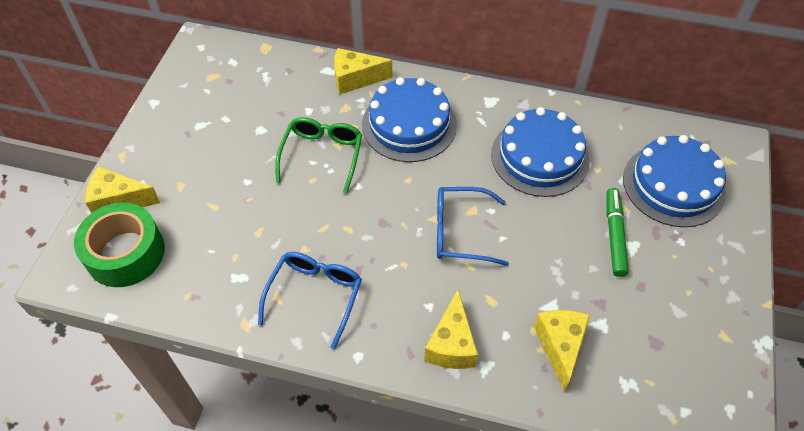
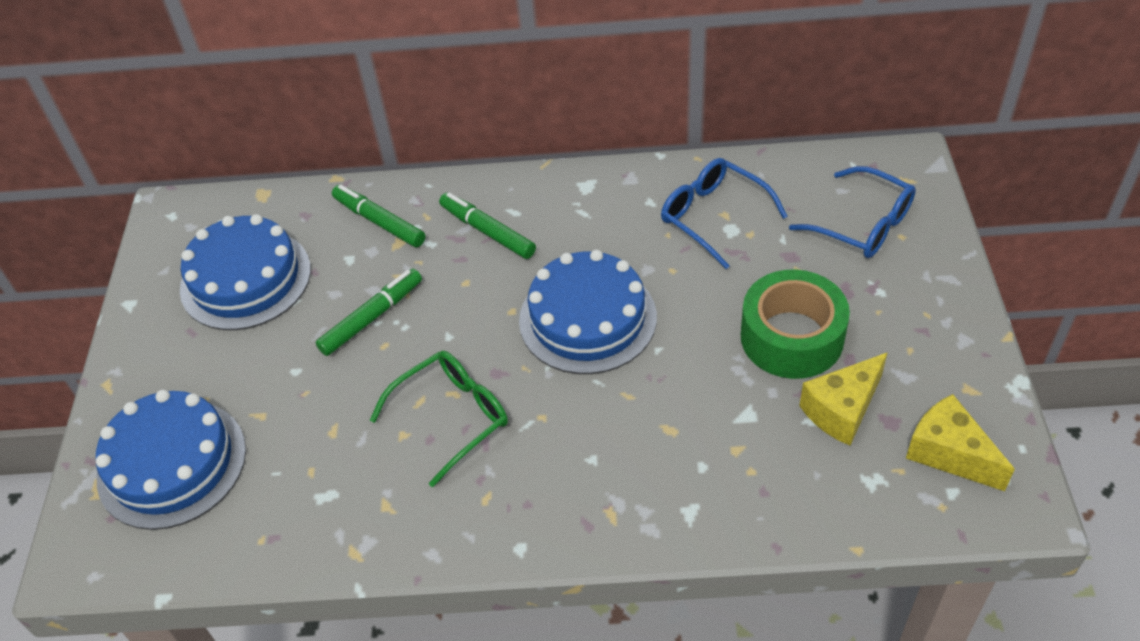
green marker: 1 -> 3
yellow cheese: 4 -> 2

